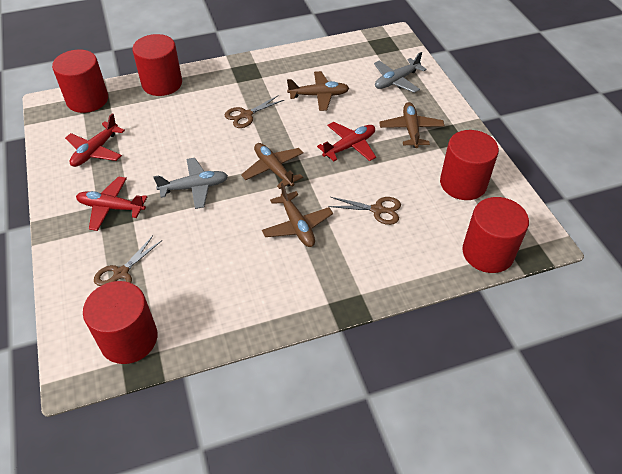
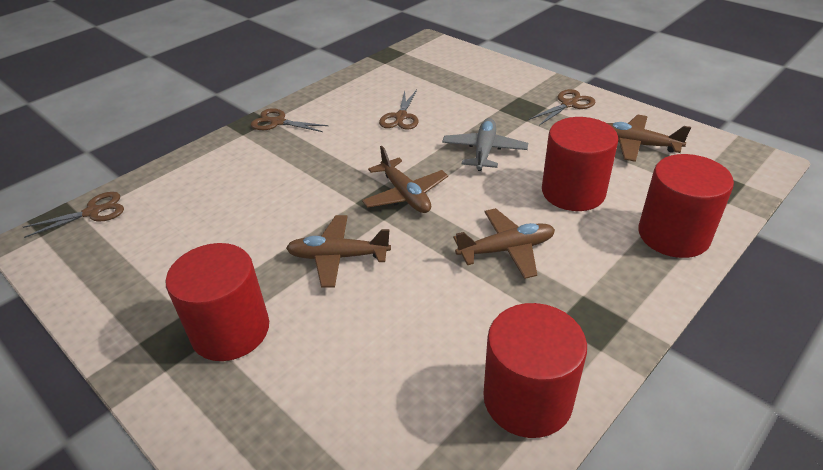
brown scissors: 3 -> 4
grey plane: 2 -> 1
red cylinder: 5 -> 4
red plane: 3 -> 0

